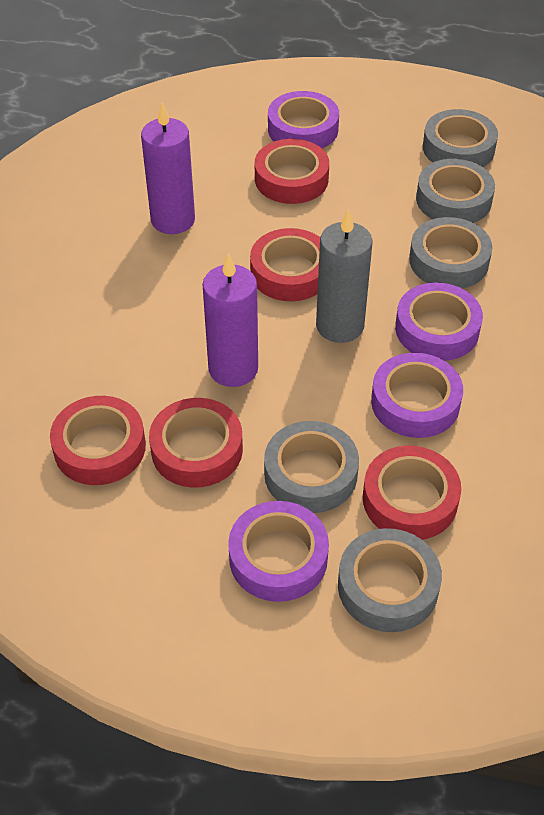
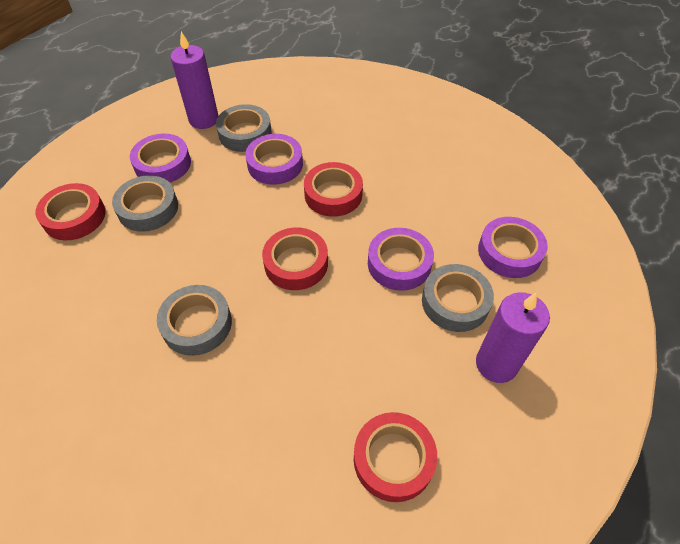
grey candle: 1 -> 0
grey tape: 5 -> 4
red tape: 5 -> 4

